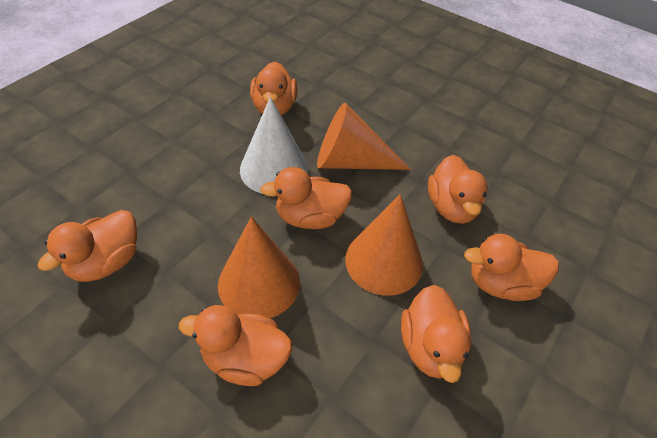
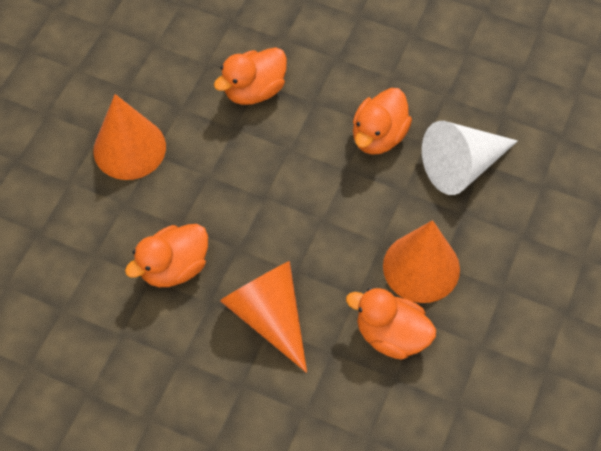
orange duck: 7 -> 4

